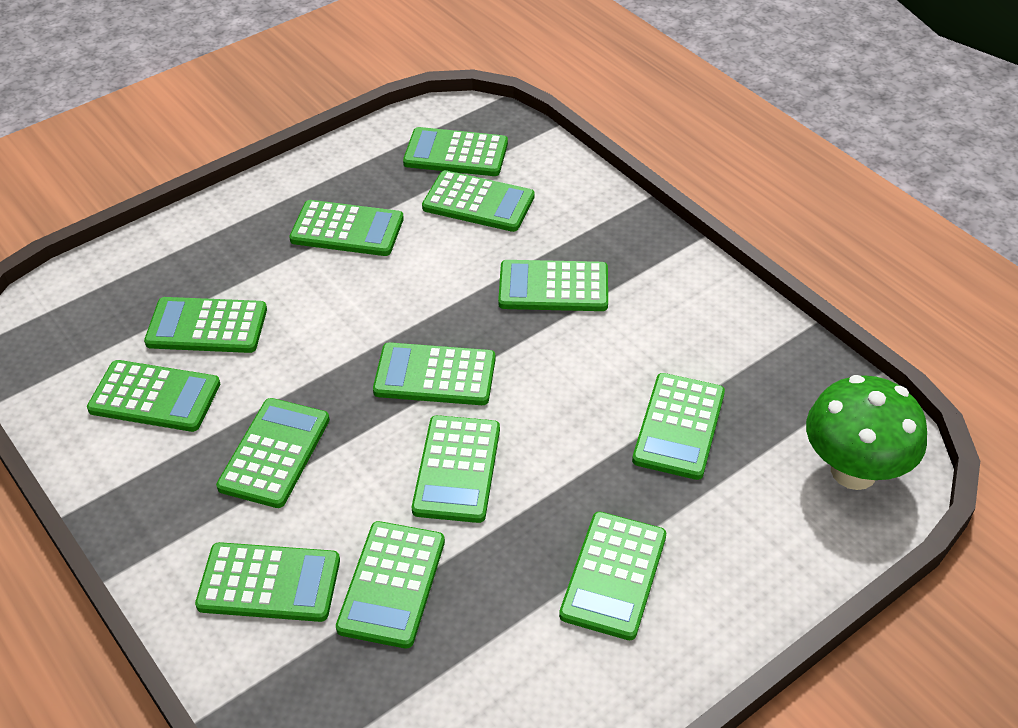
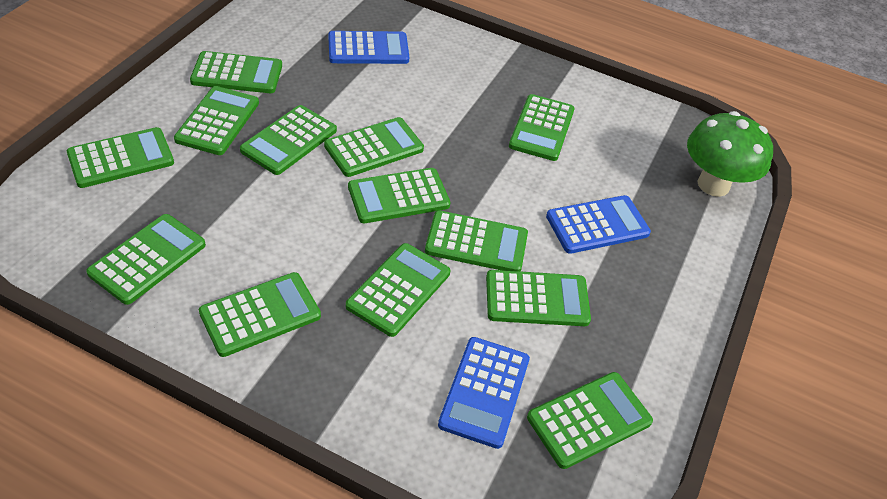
blue calculator: 0 -> 3

